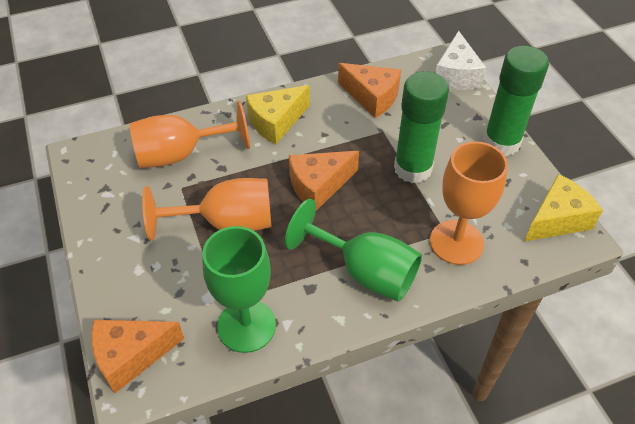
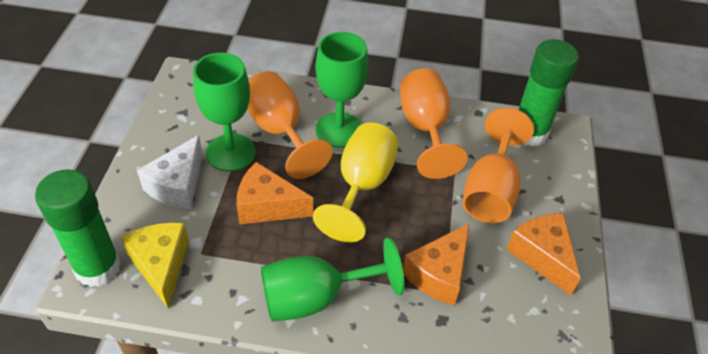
green goblet: 2 -> 3
yellow cheese: 2 -> 1
yellow goblet: 0 -> 1

